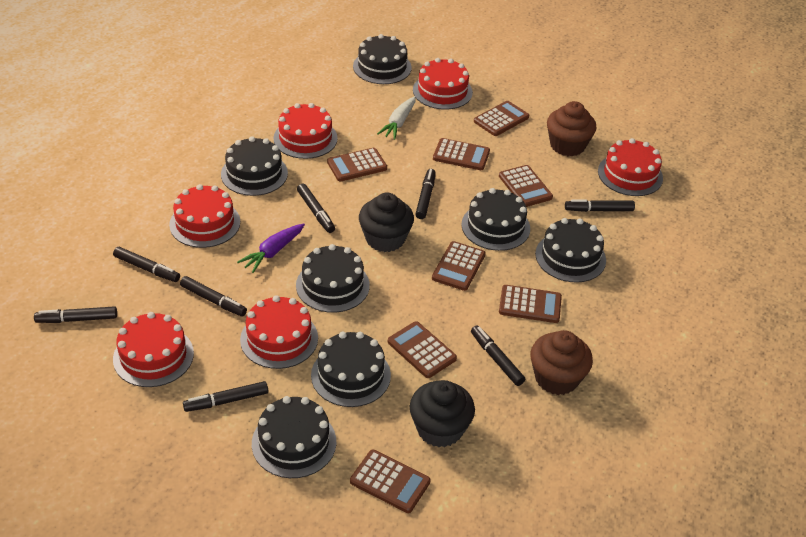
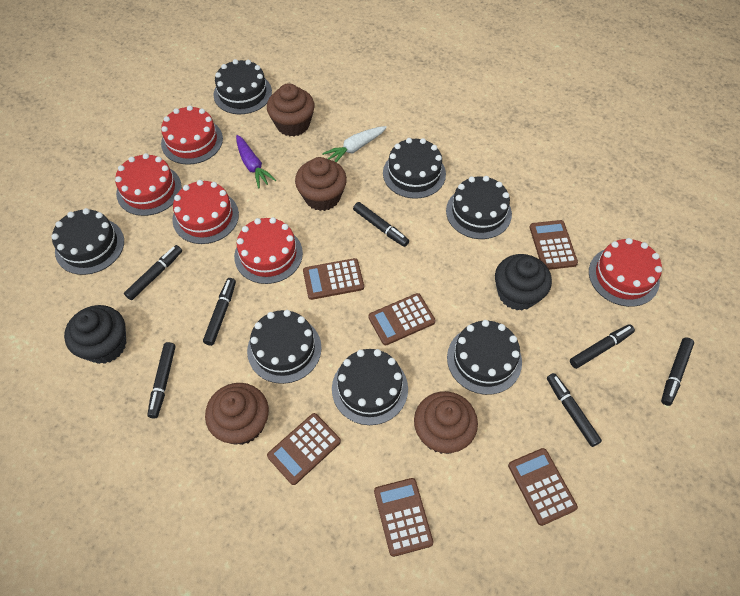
black marker: 8 -> 7
brown calculator: 8 -> 6
brown cupcake: 2 -> 4
red cake: 6 -> 5

